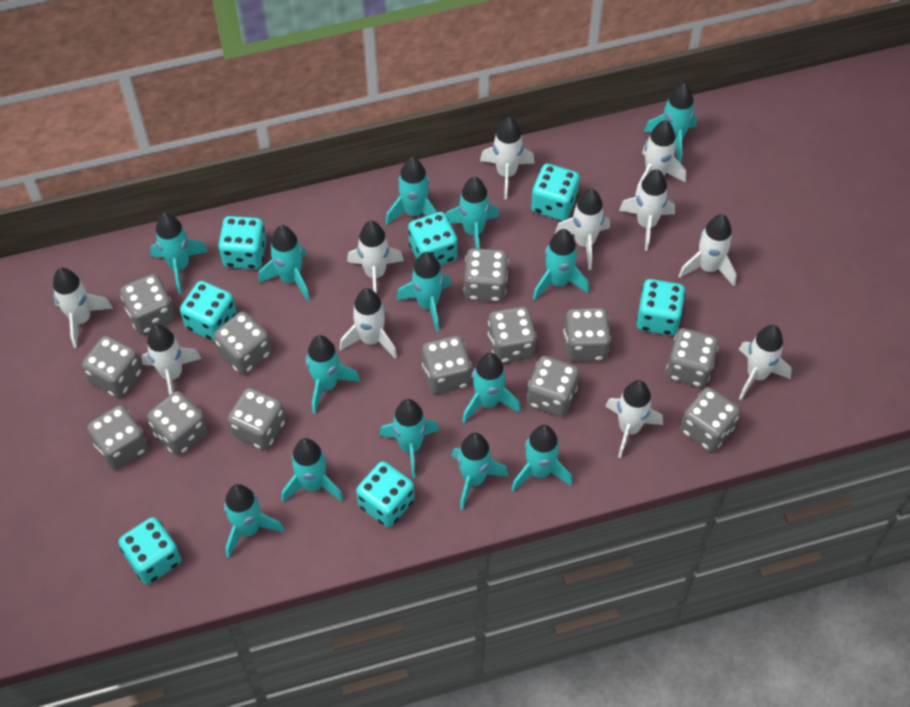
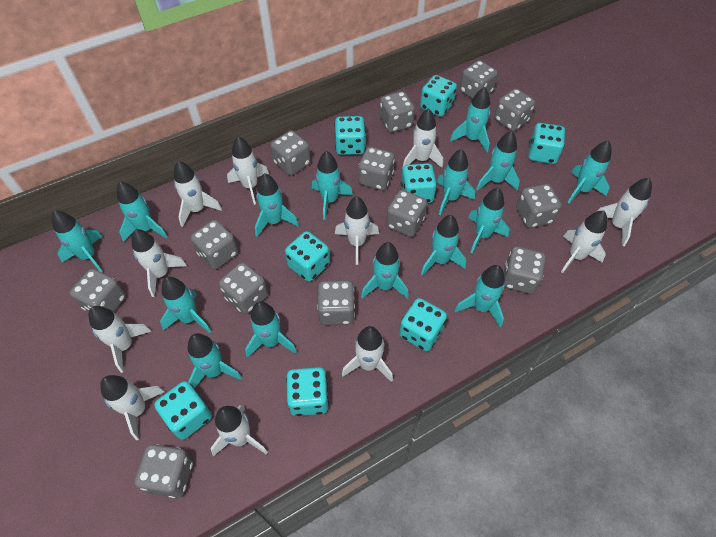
turquoise dice: 7 -> 8
turquoise rocket: 14 -> 15

